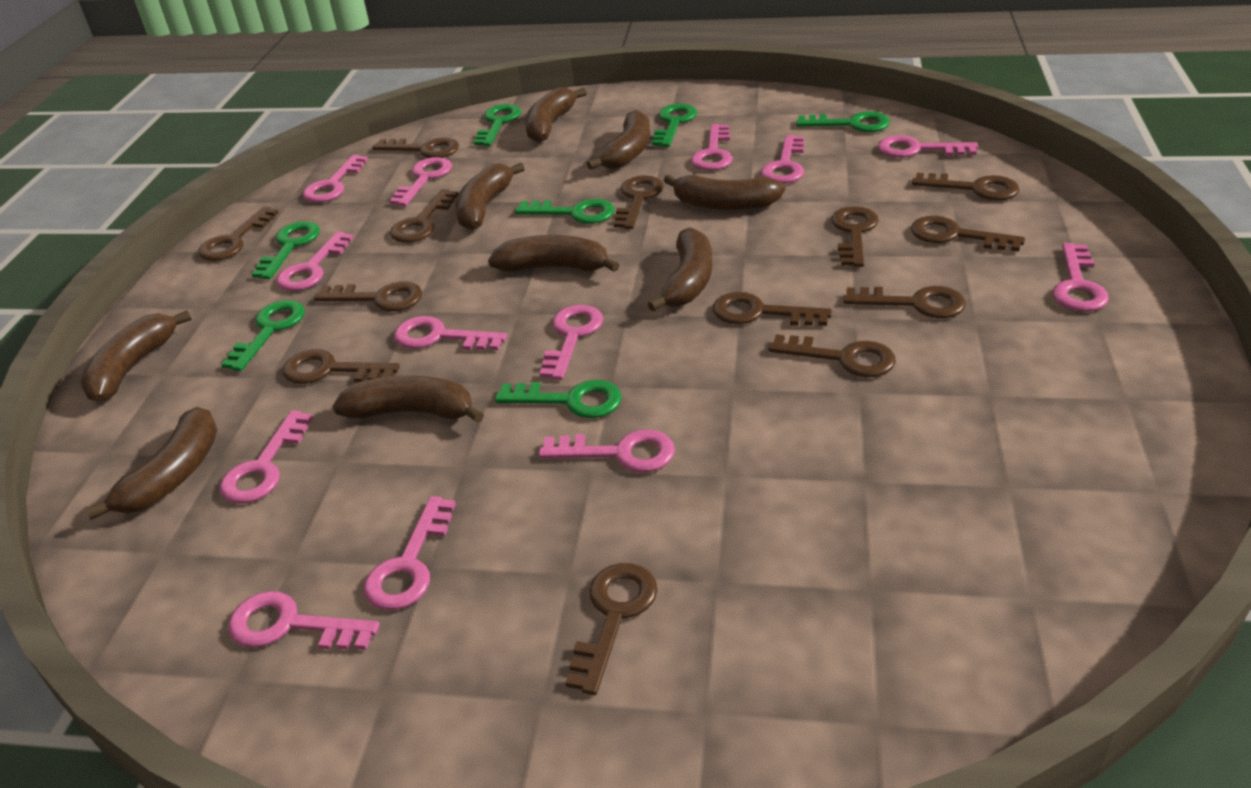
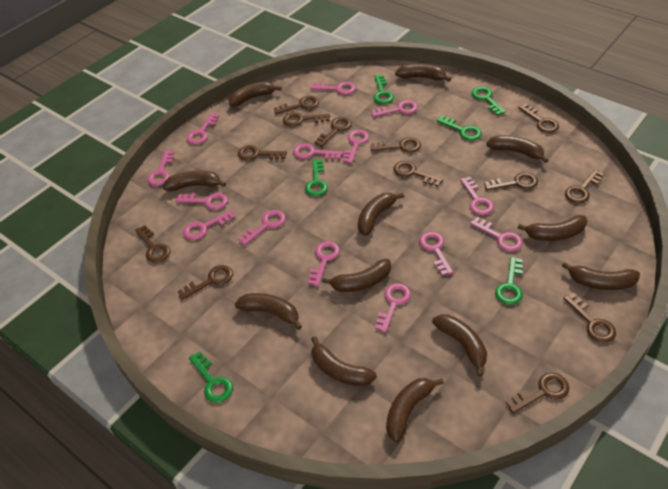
brown banana: 9 -> 12
green key: 7 -> 6
pink key: 13 -> 14

